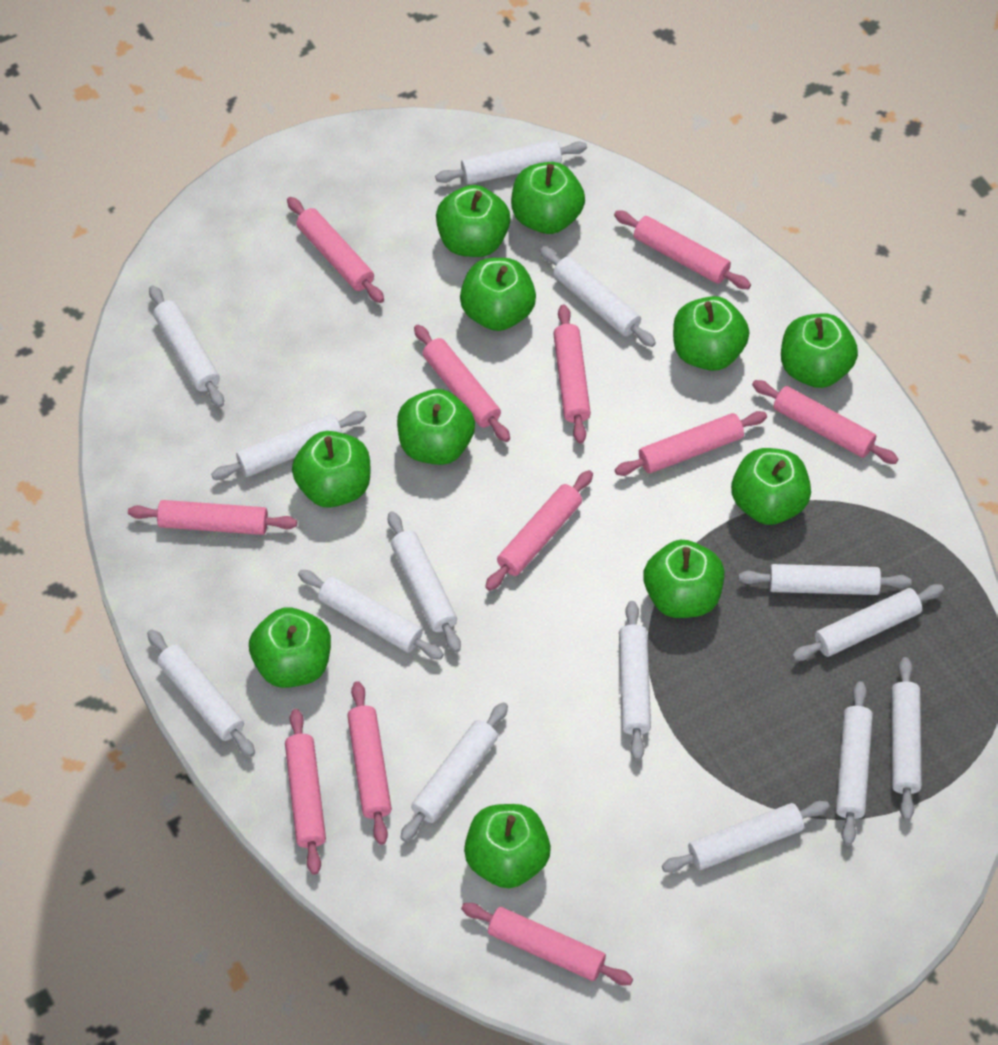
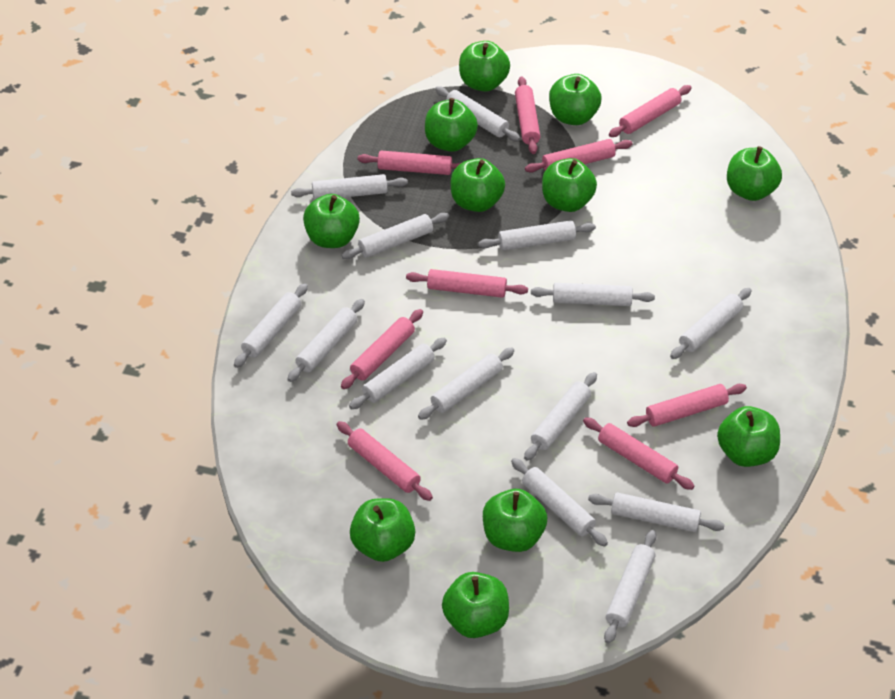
pink rolling pin: 11 -> 9

